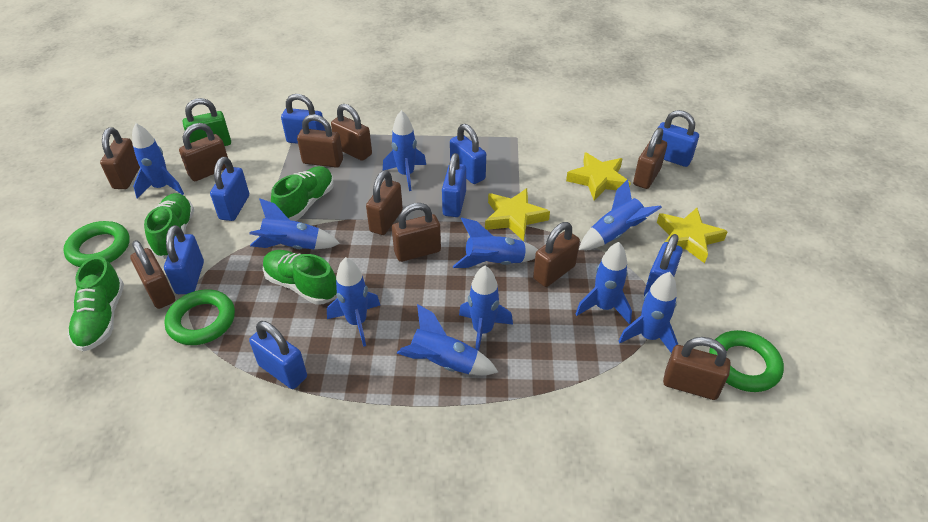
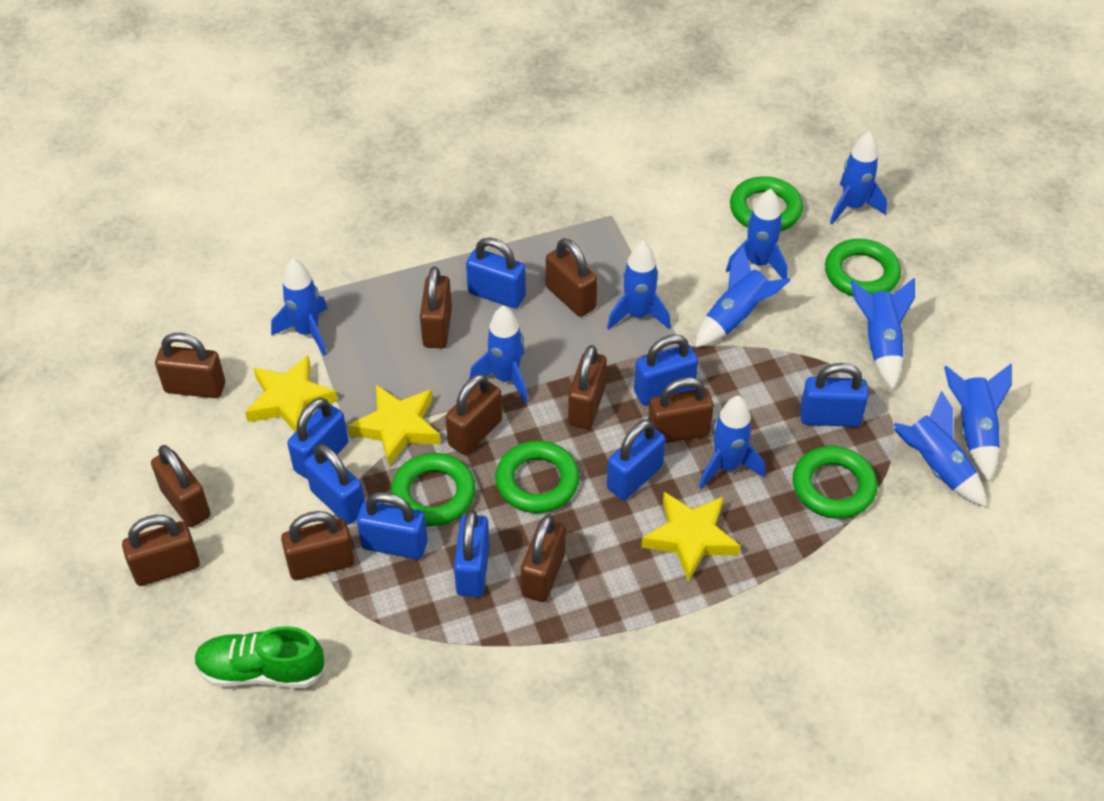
green padlock: 1 -> 0
green ring: 3 -> 5
green shoe: 4 -> 1

